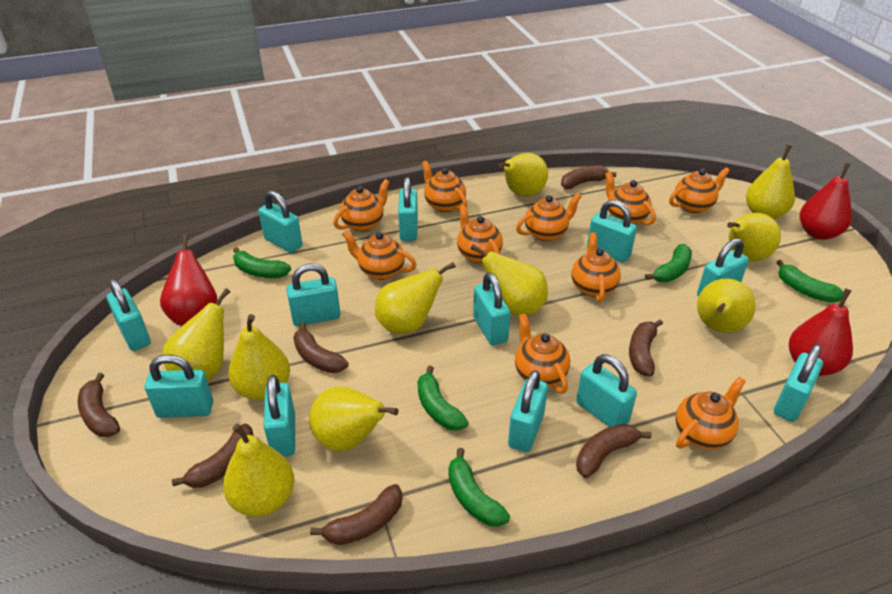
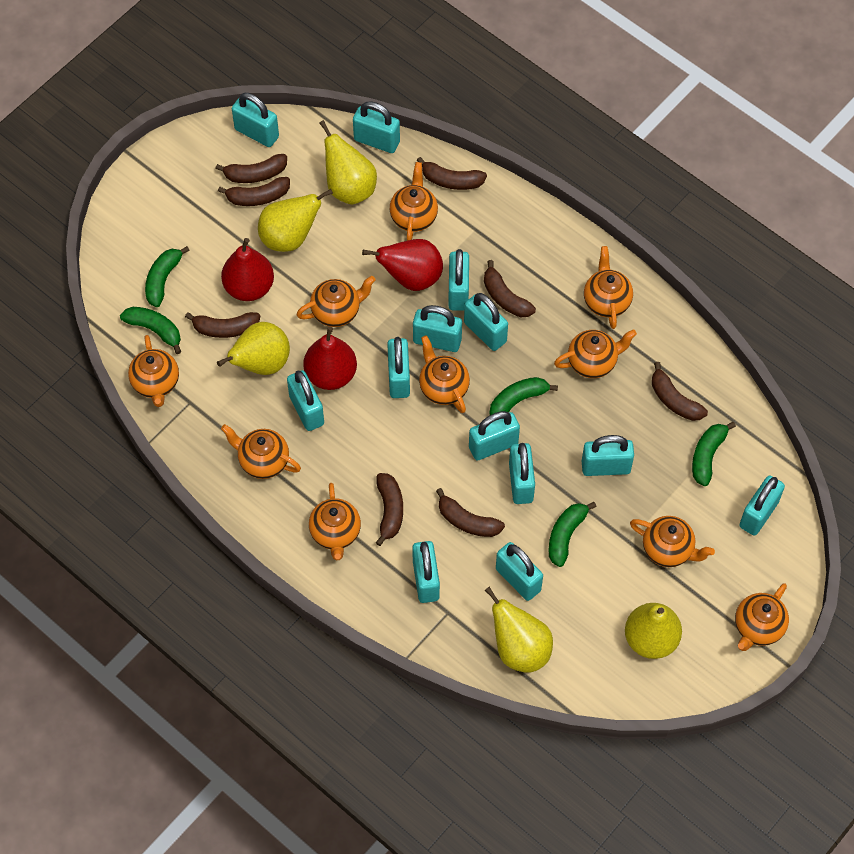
brown banana: 7 -> 8
turquoise padlock: 12 -> 13
yellow pear: 10 -> 5

